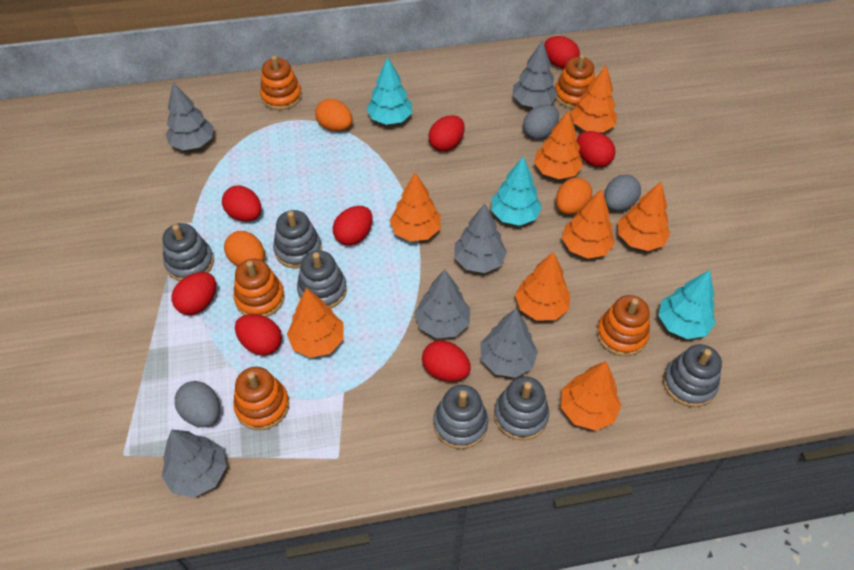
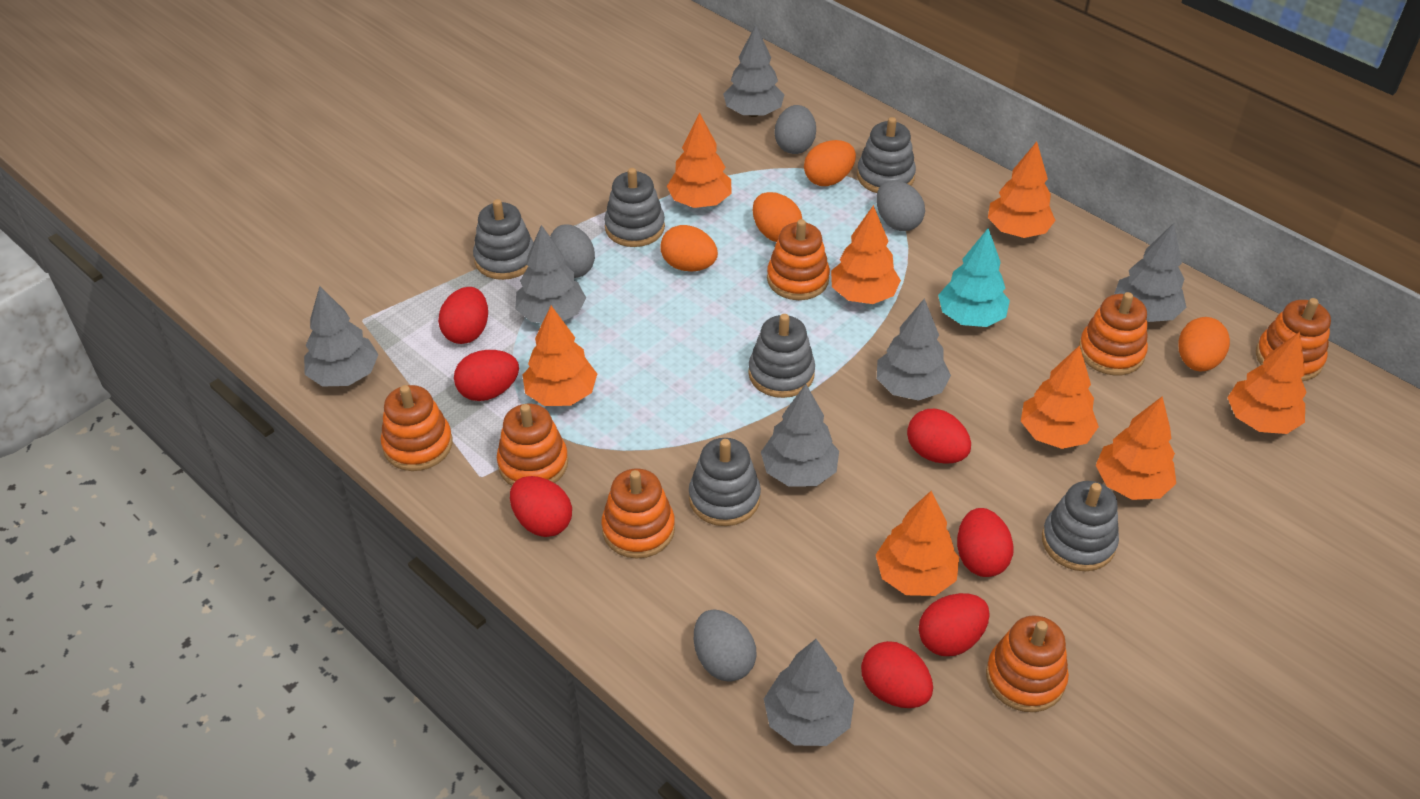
grey egg: 3 -> 4
grey tree: 6 -> 7
orange egg: 3 -> 4
orange stacking toy: 5 -> 7
red egg: 8 -> 7
turquoise tree: 3 -> 1

